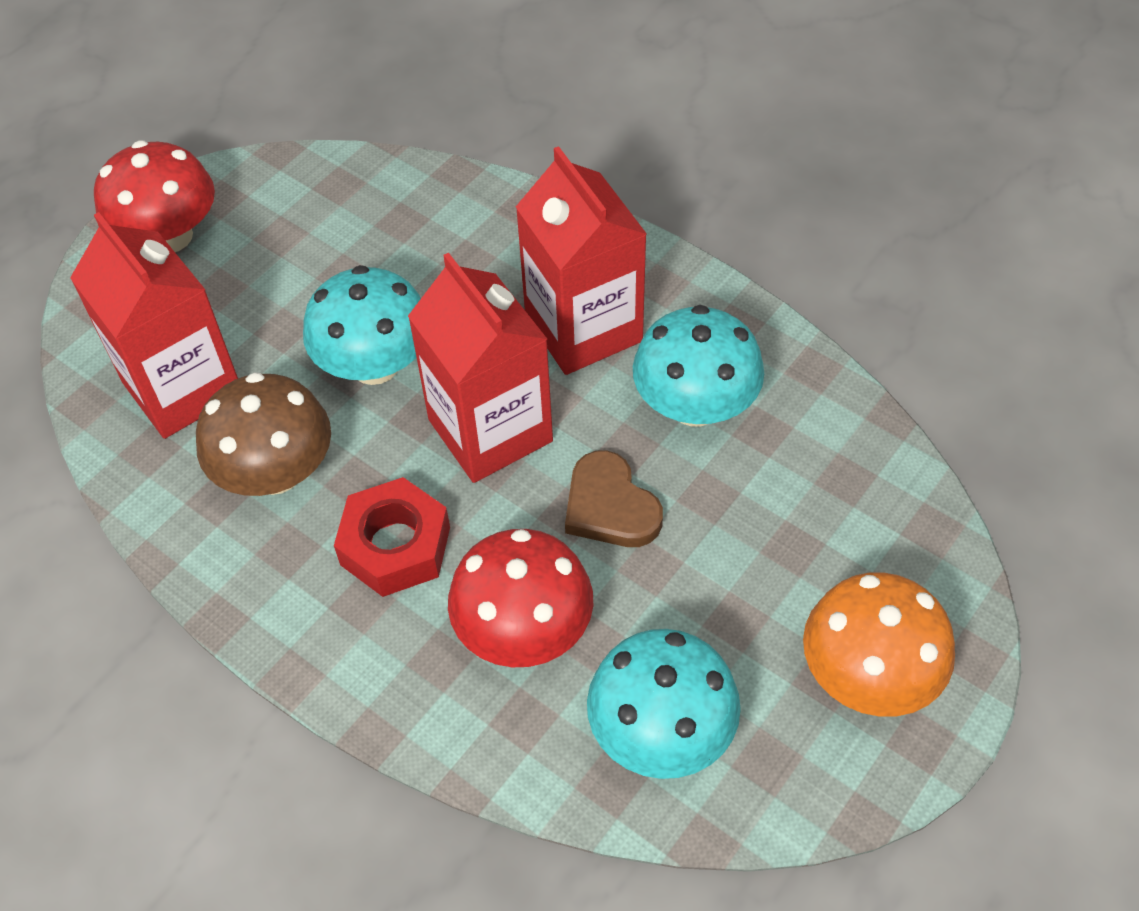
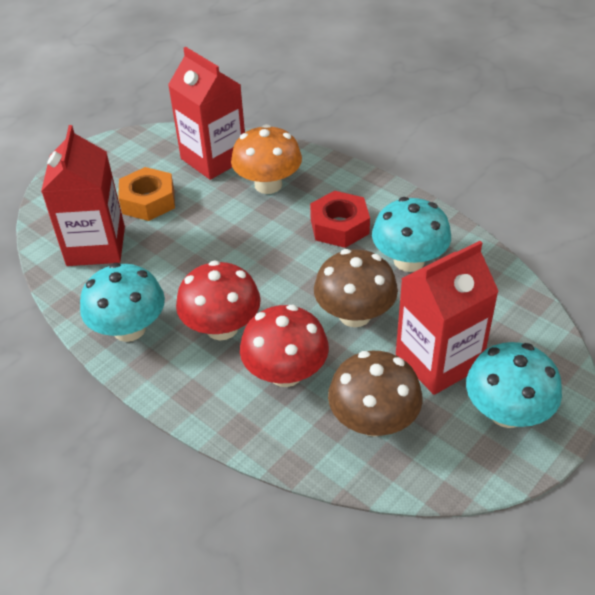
brown heart: 1 -> 0
brown mushroom: 1 -> 2
orange nut: 0 -> 1

